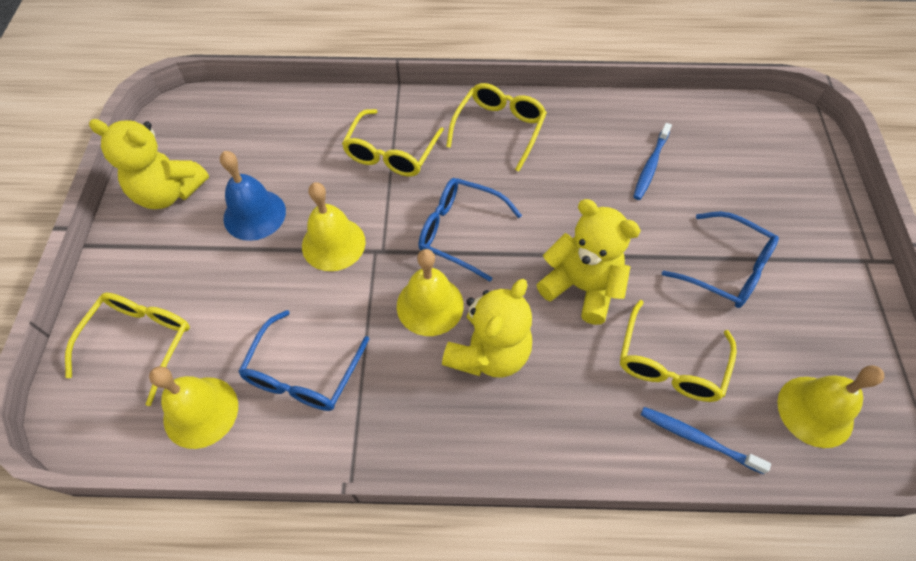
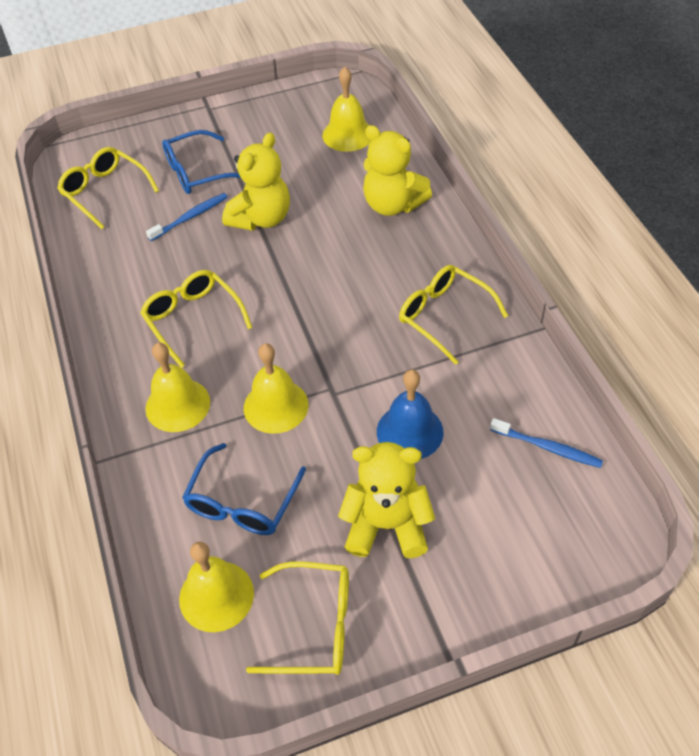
blue glasses: 3 -> 2

